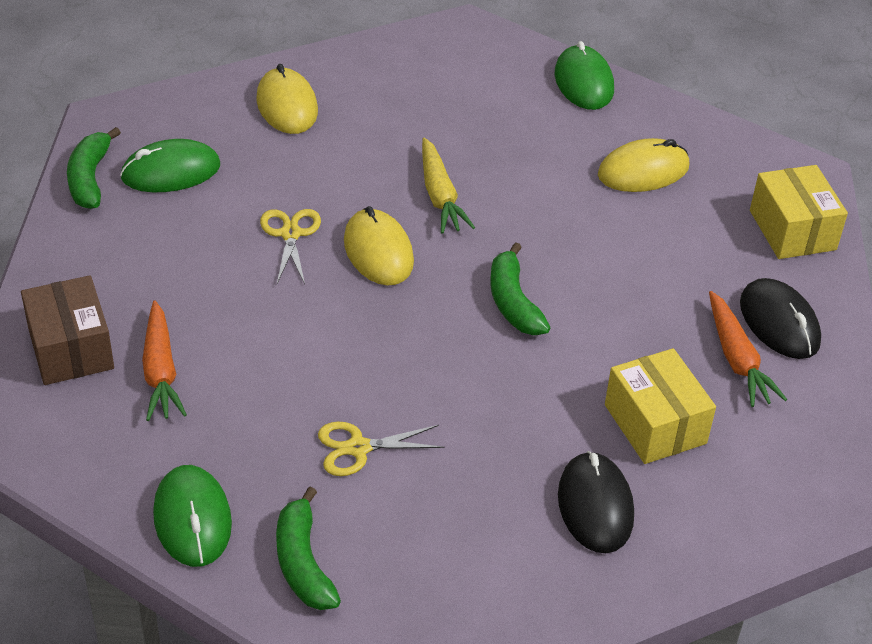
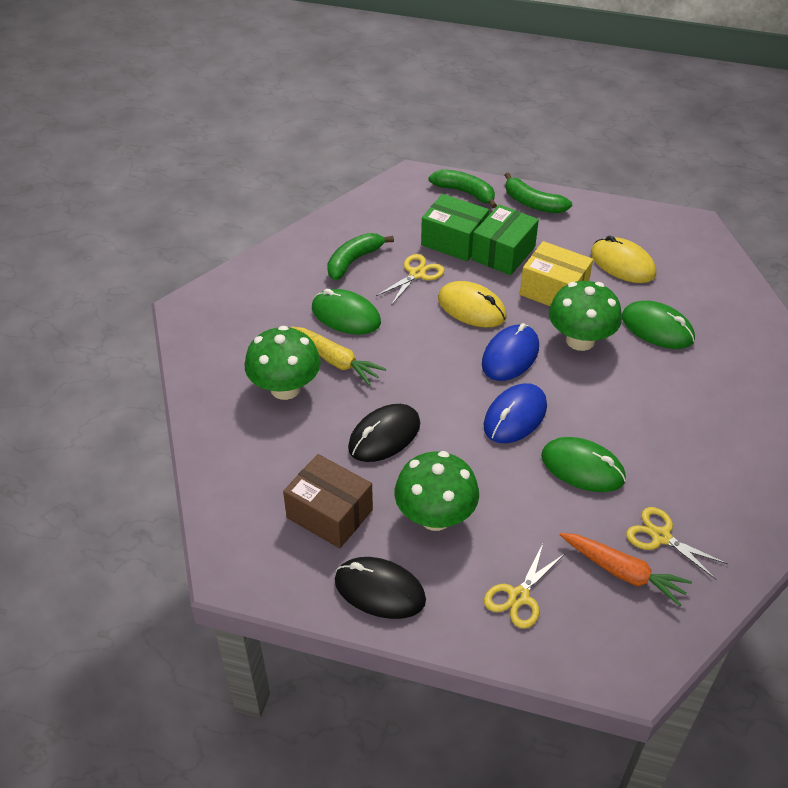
blue mouse: 0 -> 2
green box: 0 -> 2
green mushroom: 0 -> 3
orange carrot: 2 -> 1
yellow box: 2 -> 1
yellow mouse: 3 -> 2
yellow scissors: 2 -> 3

